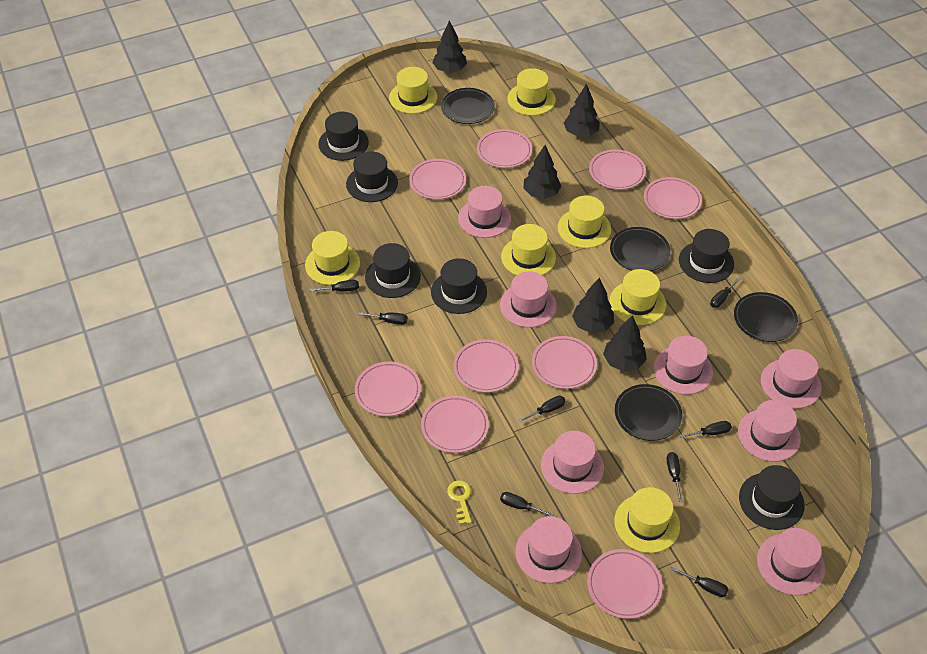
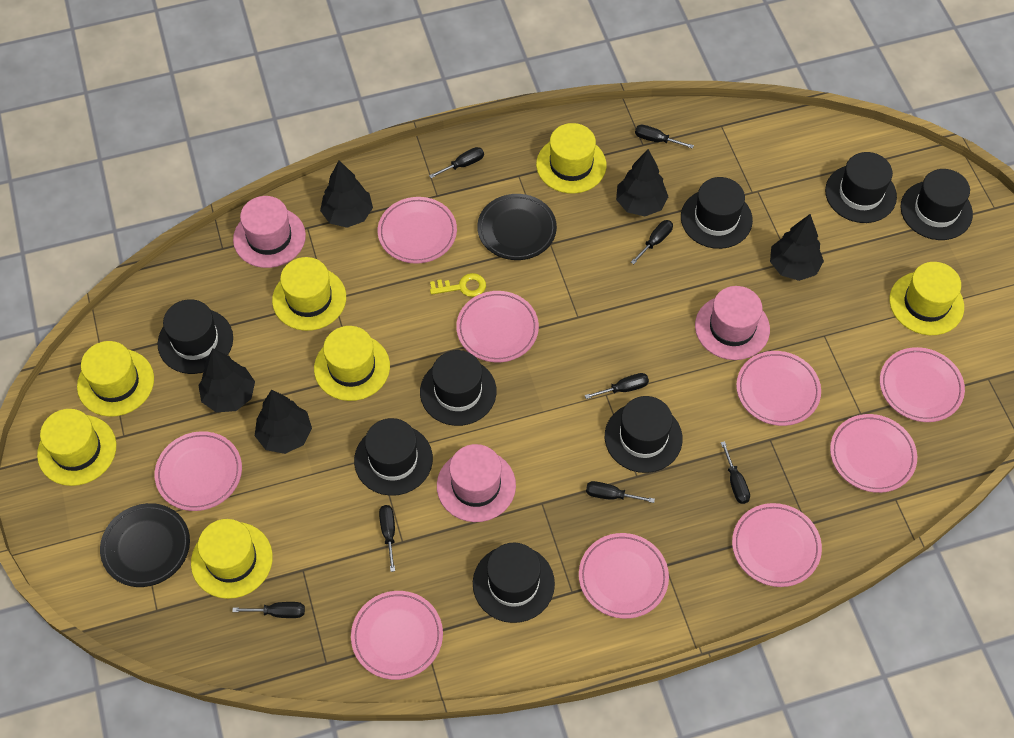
black hat: 6 -> 8
black plate: 4 -> 2
pink hat: 8 -> 3

